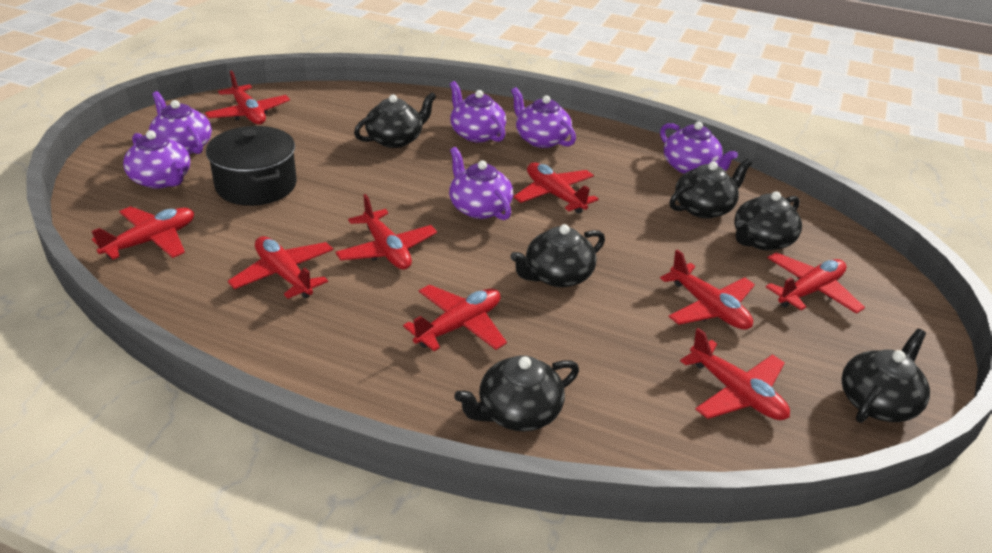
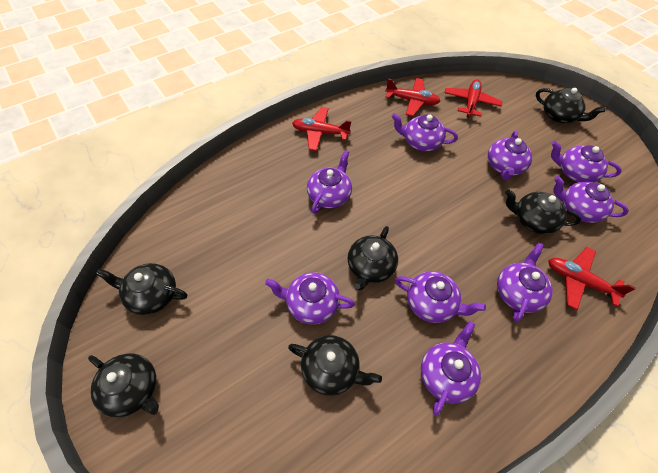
black pot: 1 -> 0
purple teapot: 6 -> 9
red plane: 9 -> 4

